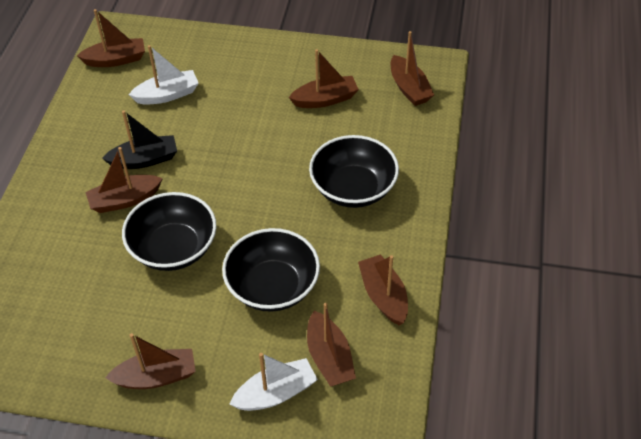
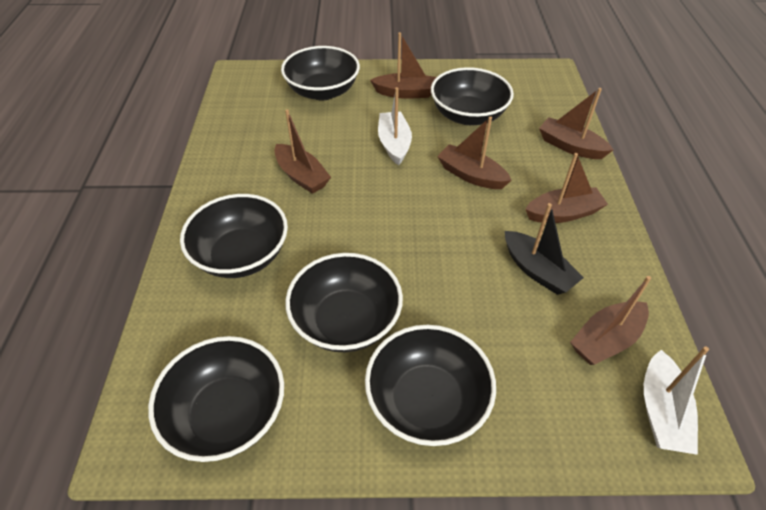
black bowl: 3 -> 6
brown boat: 7 -> 6

